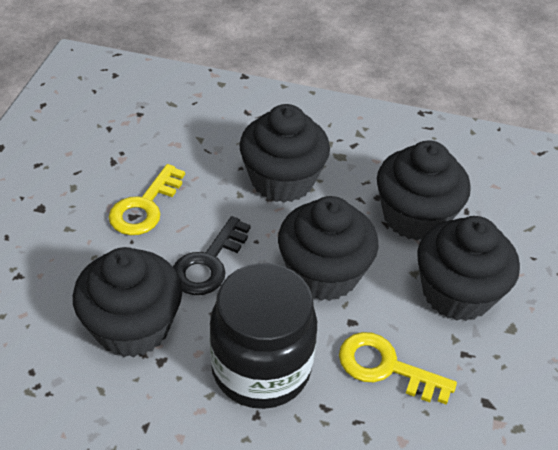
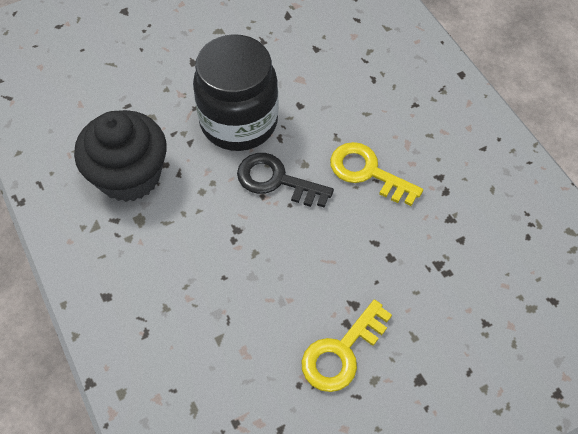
black cupcake: 5 -> 1

